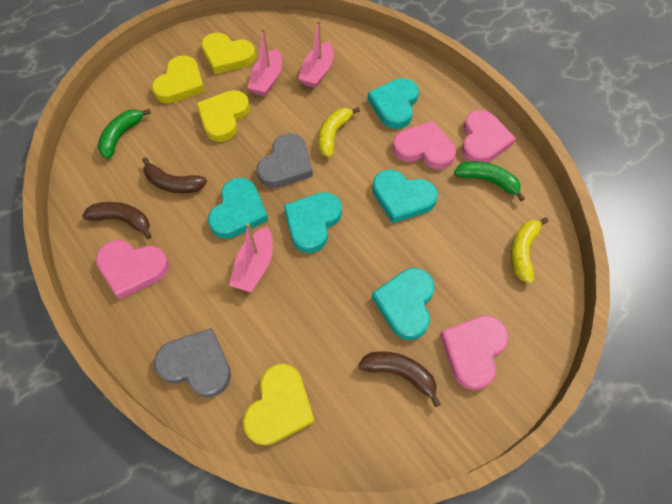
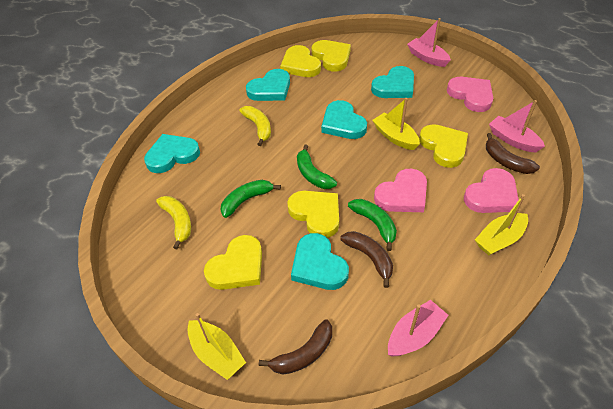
green banana: 2 -> 3
grey heart: 2 -> 0
pink heart: 4 -> 3
yellow boat: 0 -> 3
yellow heart: 4 -> 5

